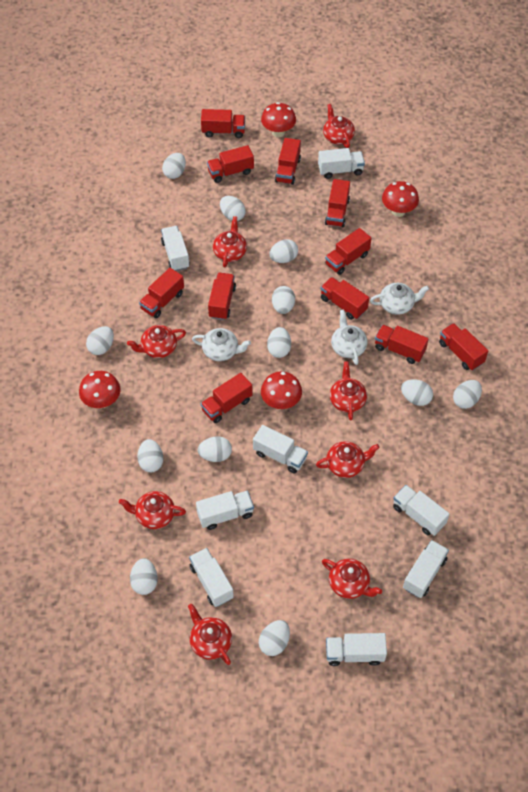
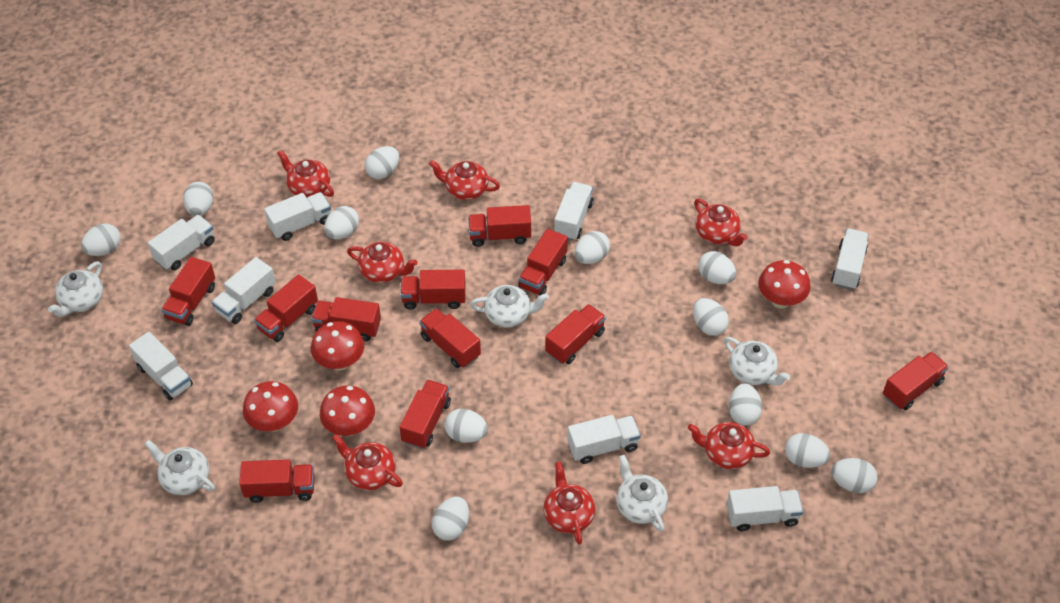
red teapot: 8 -> 7
white teapot: 3 -> 5

